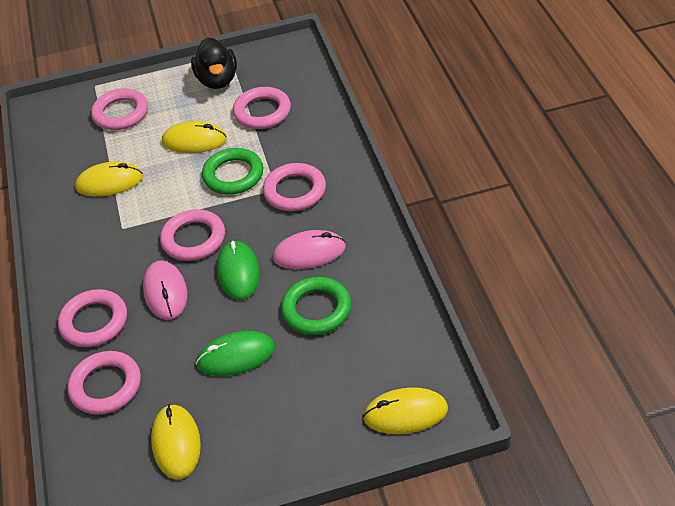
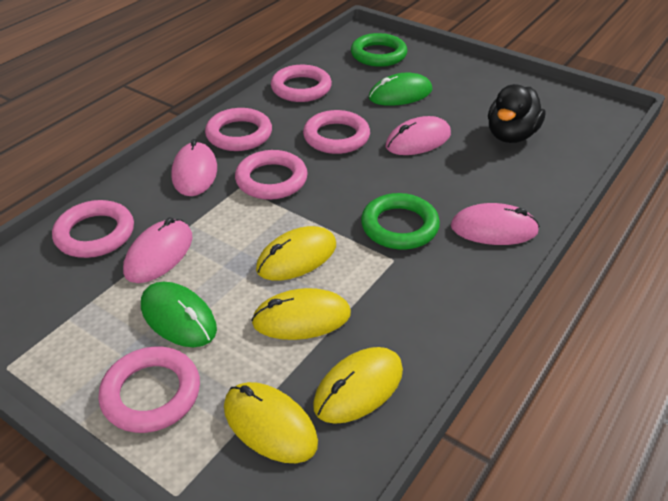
pink mouse: 2 -> 4

